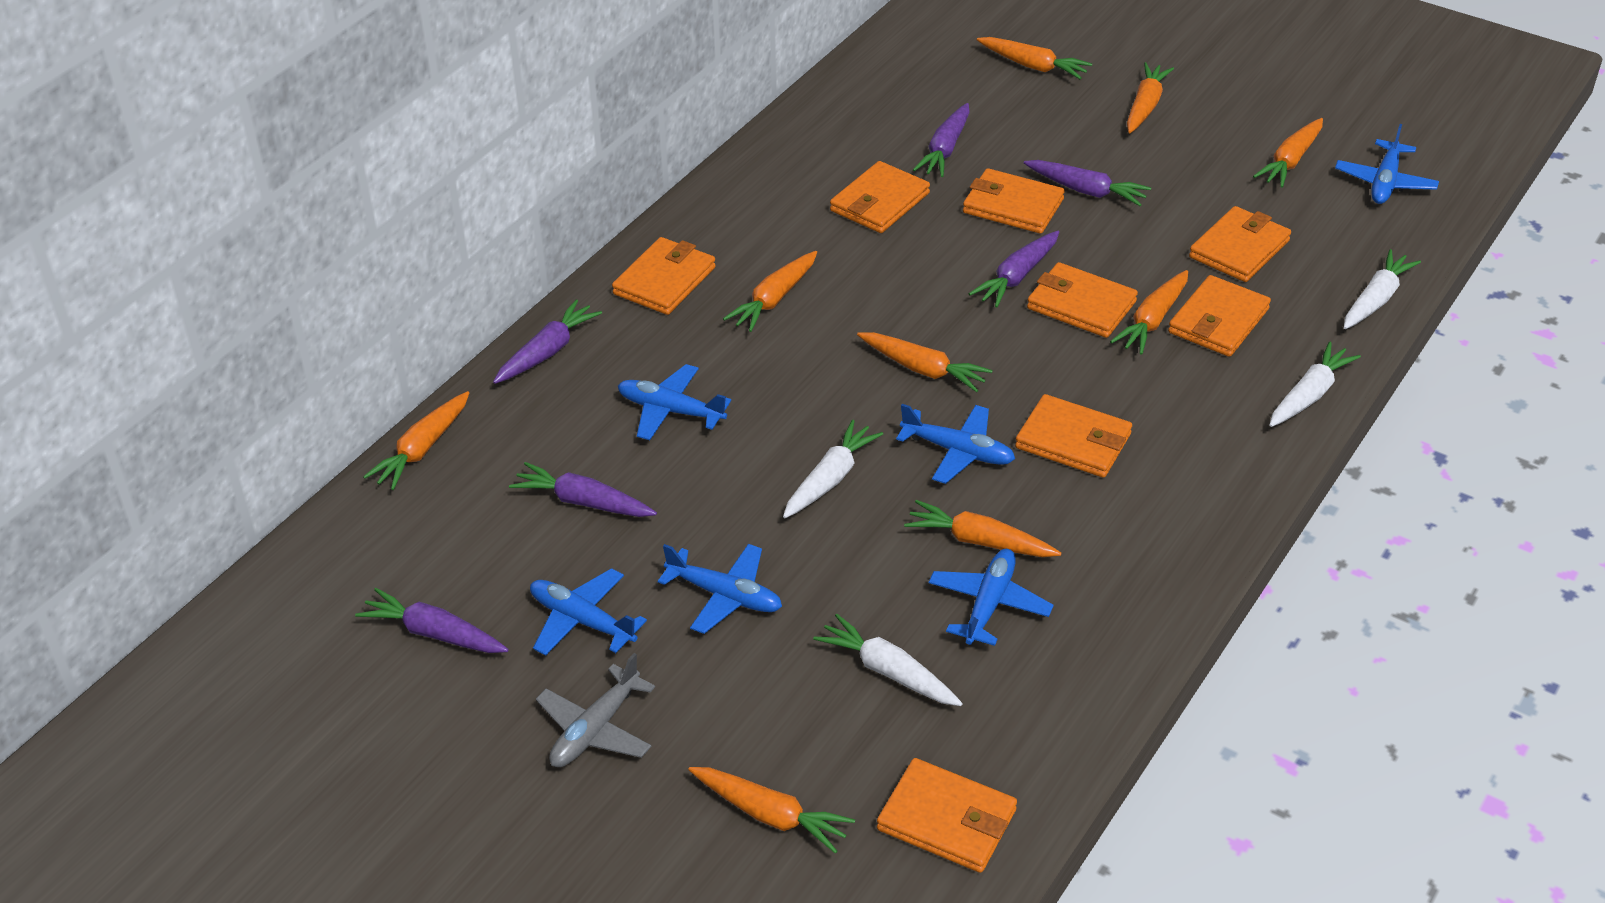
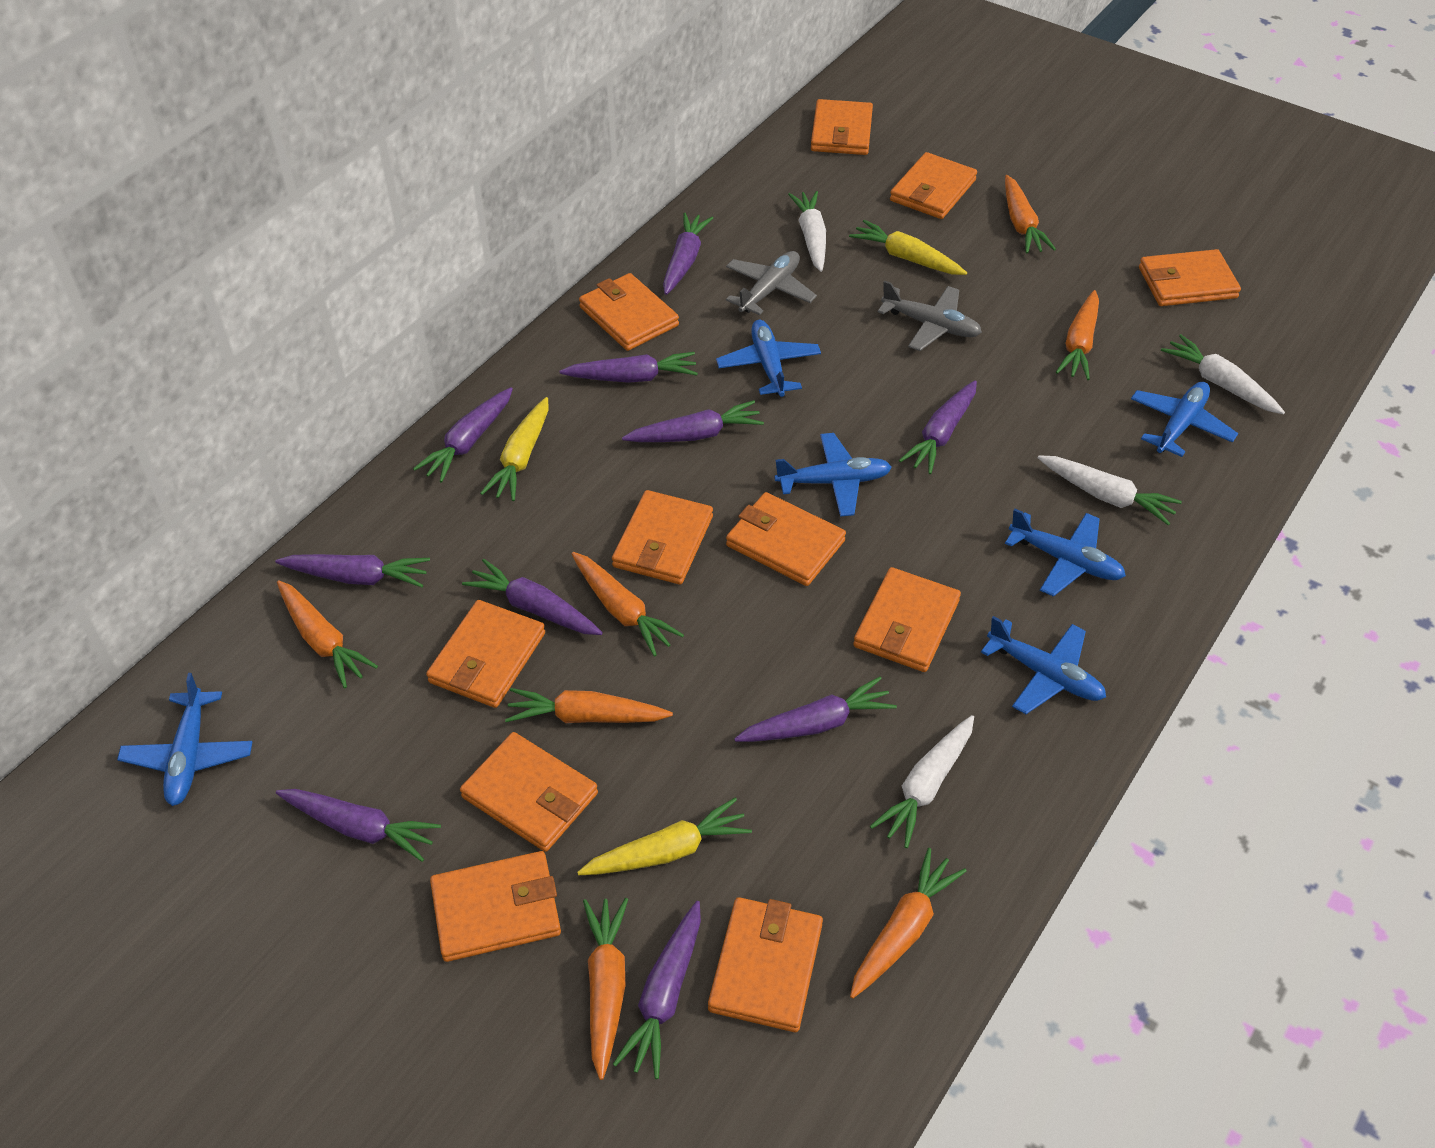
grey plane: 1 -> 2
orange carrot: 9 -> 7
orange wallet: 8 -> 11
purple carrot: 6 -> 10
yellow carrot: 0 -> 3

